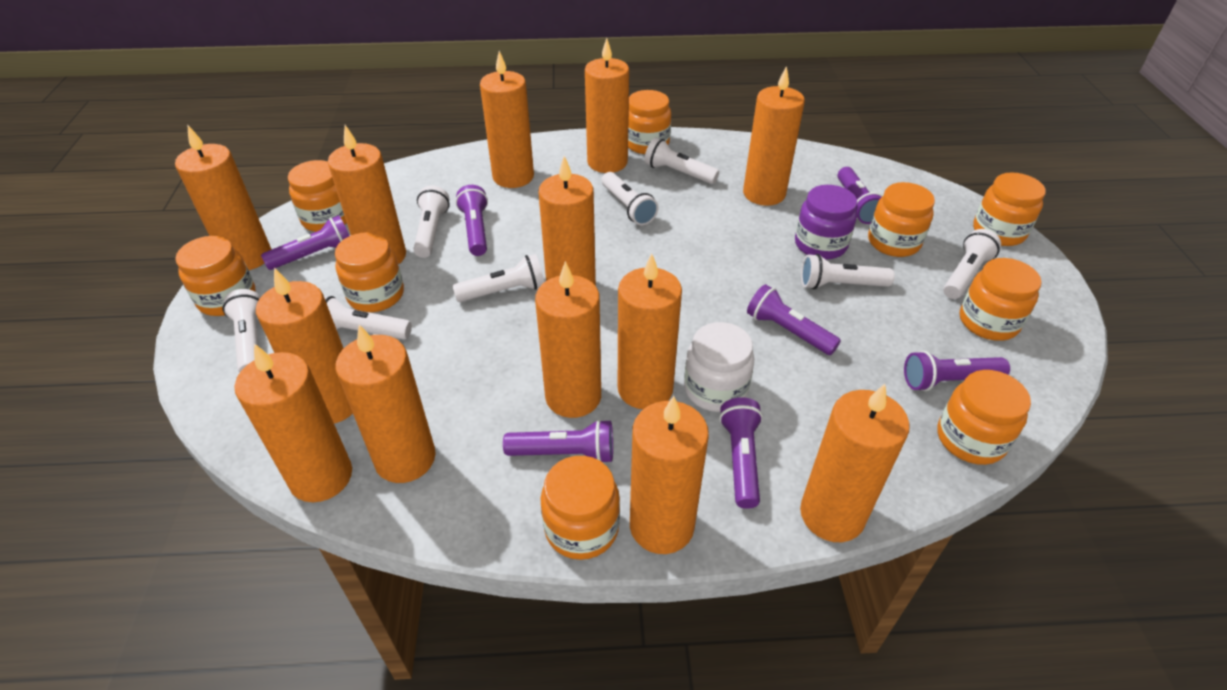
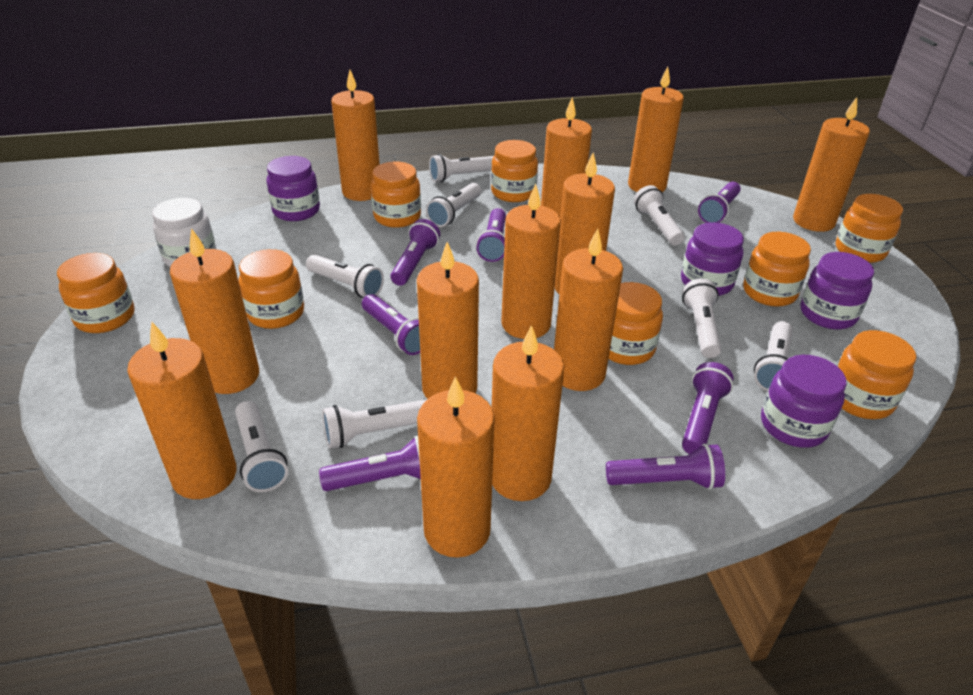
orange candle: 13 -> 12
orange jar: 9 -> 8
purple jar: 1 -> 4

